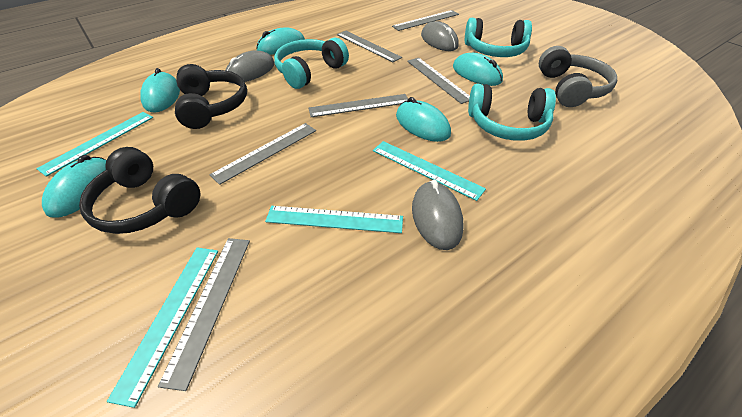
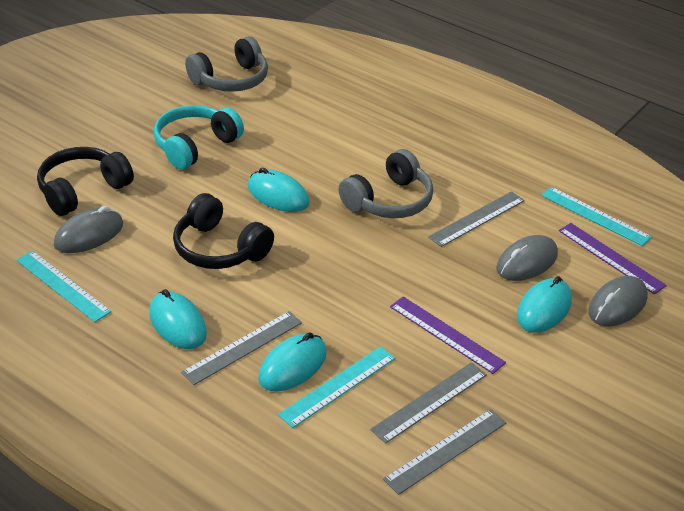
grey headphones: 1 -> 2
grey ruler: 6 -> 4
purple ruler: 0 -> 2
turquoise headphones: 3 -> 1
turquoise mouse: 5 -> 4
turquoise ruler: 4 -> 3

